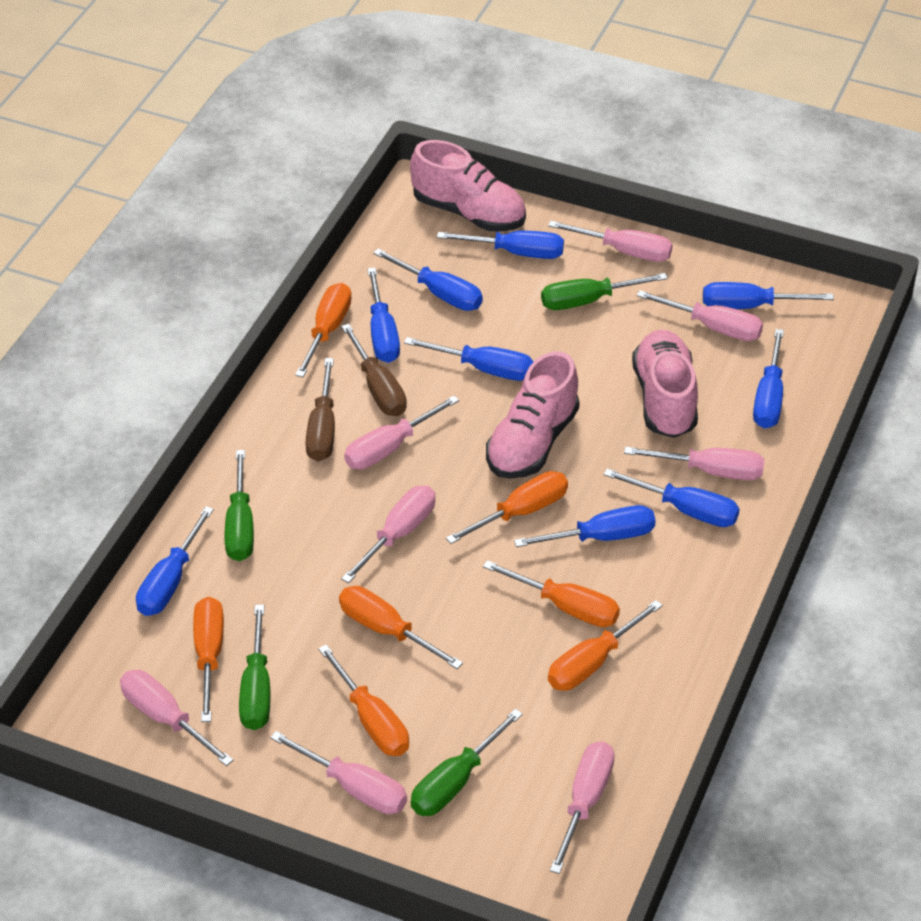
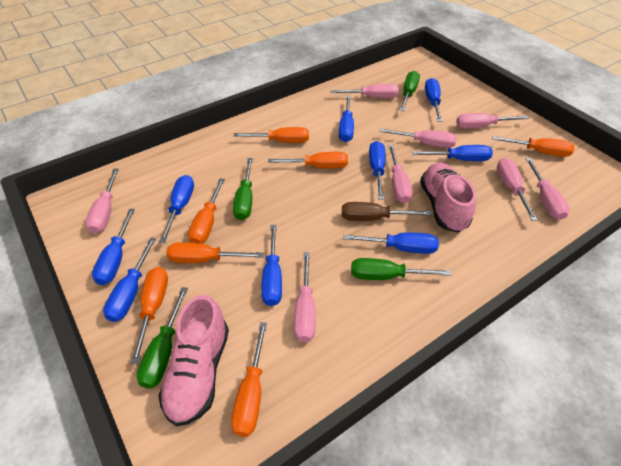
brown screwdriver: 2 -> 1
pink shoe: 3 -> 2

